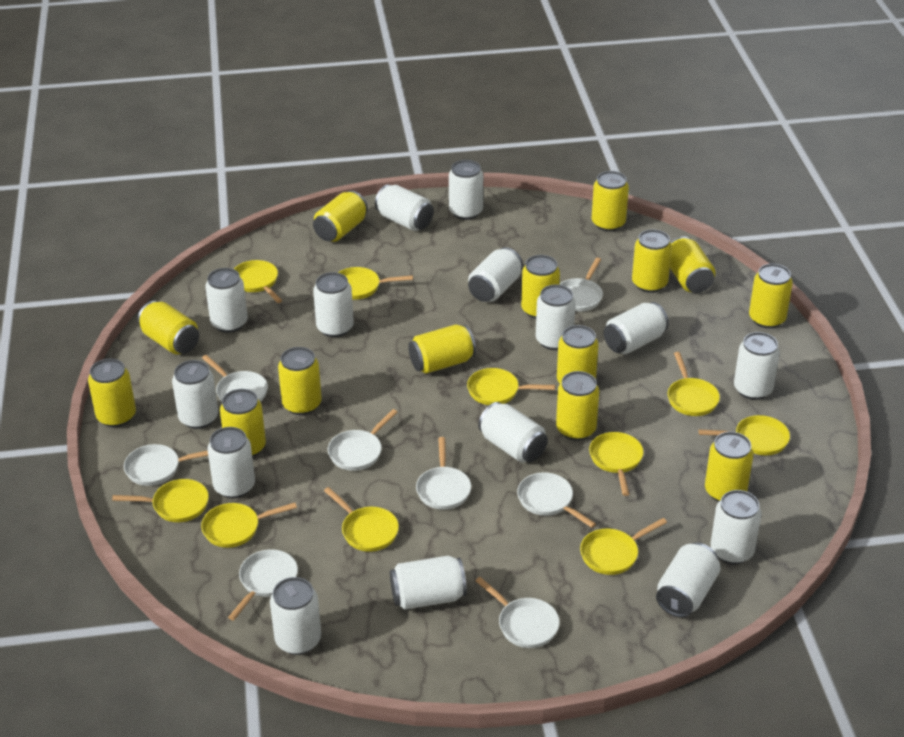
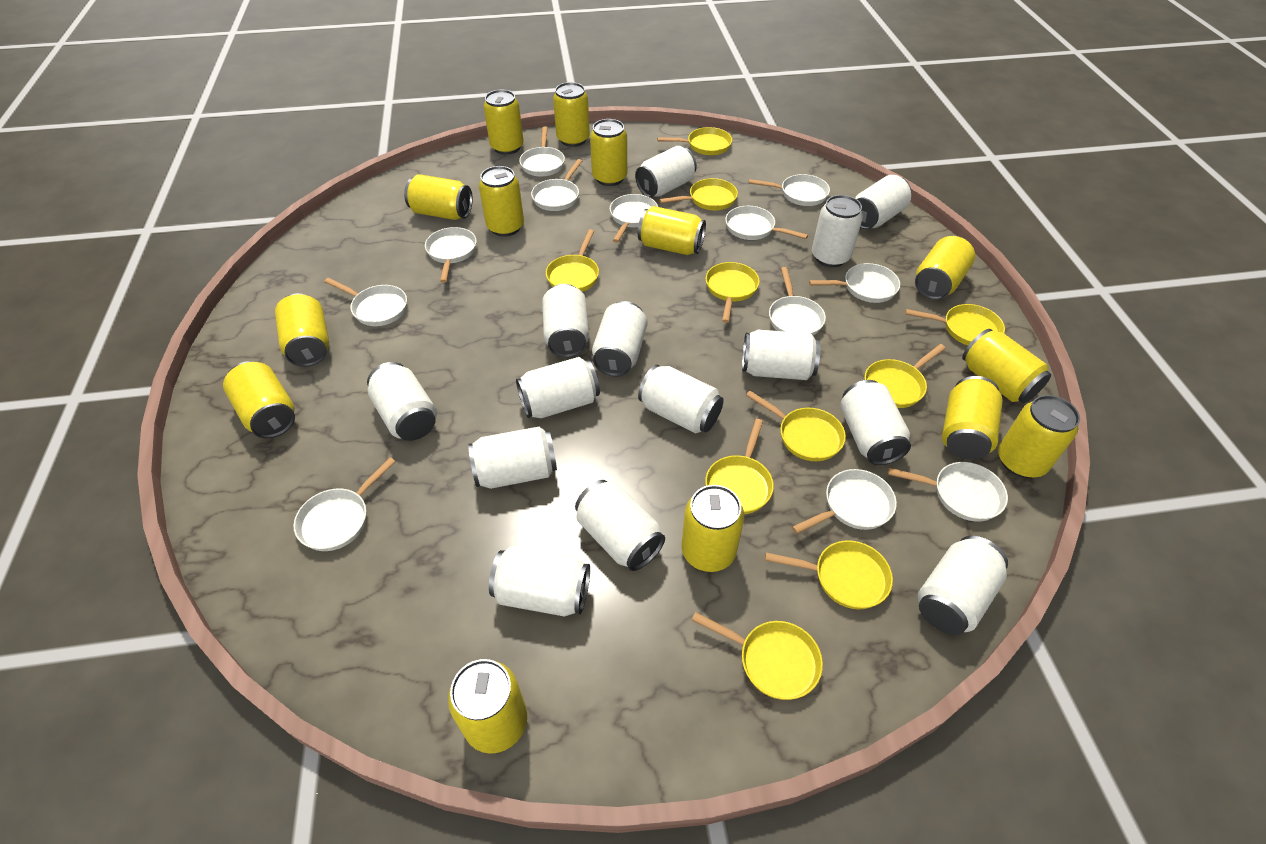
white can: 15 -> 14
white pan: 8 -> 12

